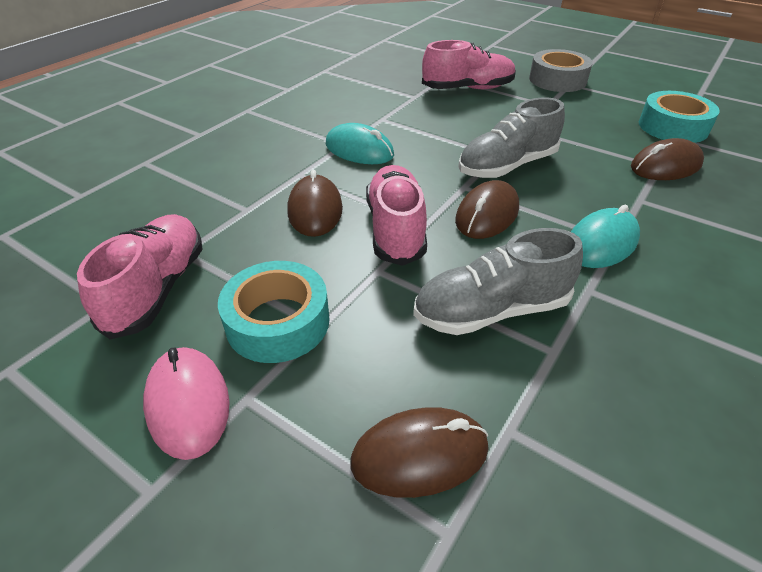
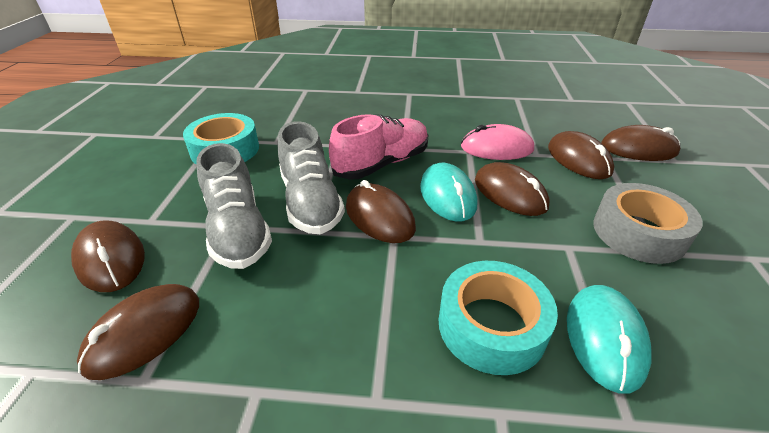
brown mouse: 4 -> 6
pink shoe: 3 -> 1

